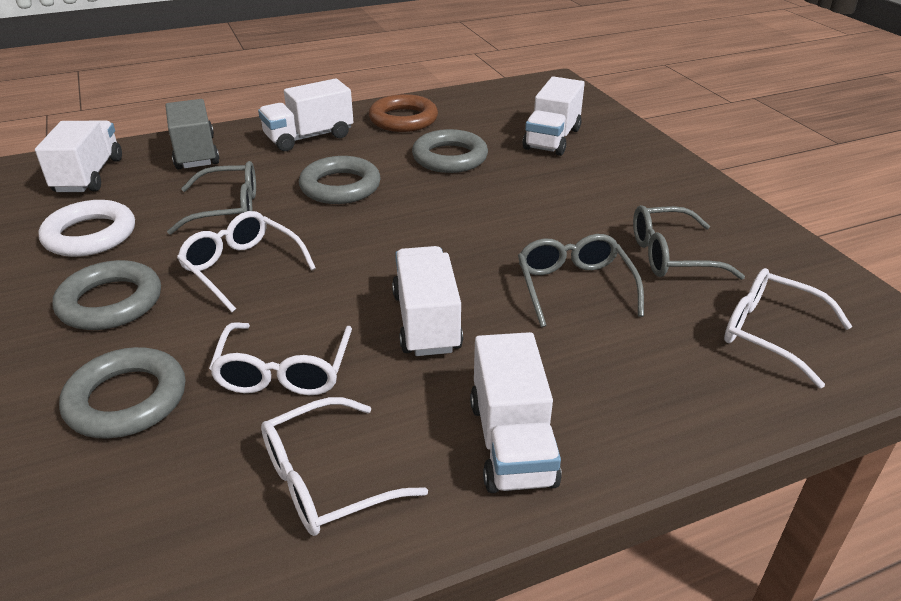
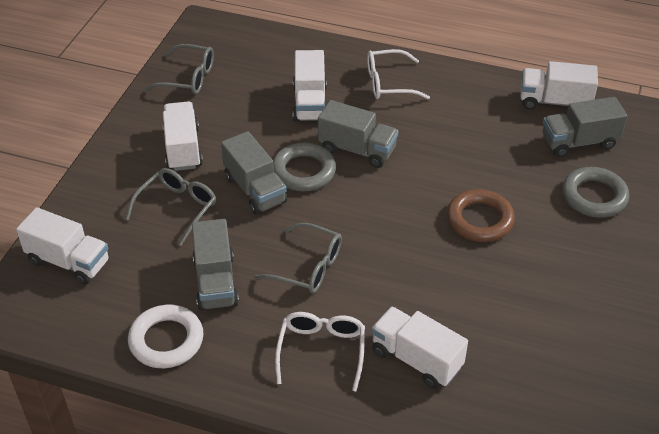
grey ring: 4 -> 2
grey truck: 1 -> 4
white glasses: 4 -> 2

